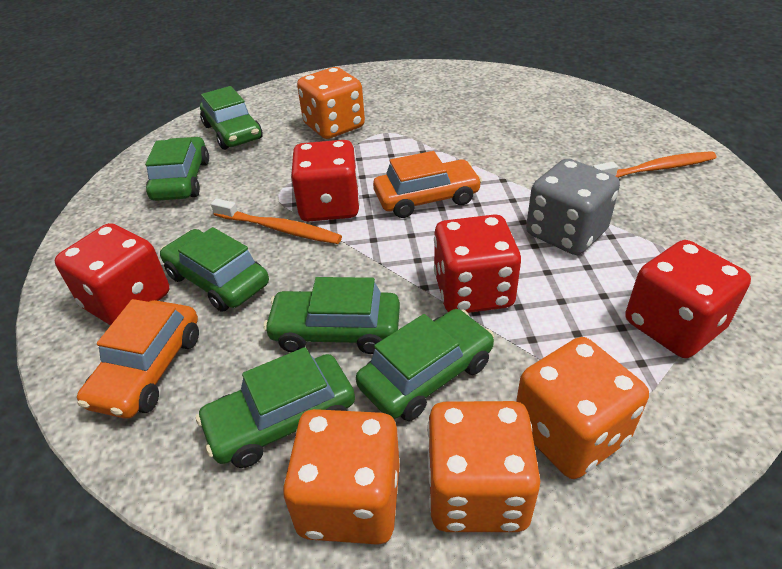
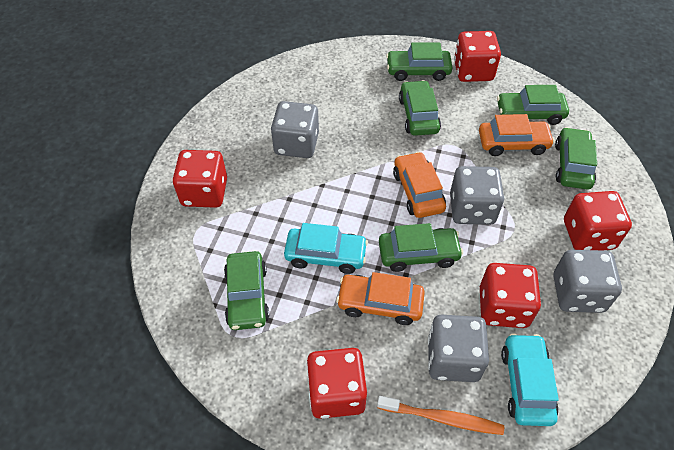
grey dice: 1 -> 4
orange car: 2 -> 3
orange dice: 4 -> 0
orange toothbrush: 2 -> 1
red dice: 4 -> 5
turquoise car: 0 -> 2

